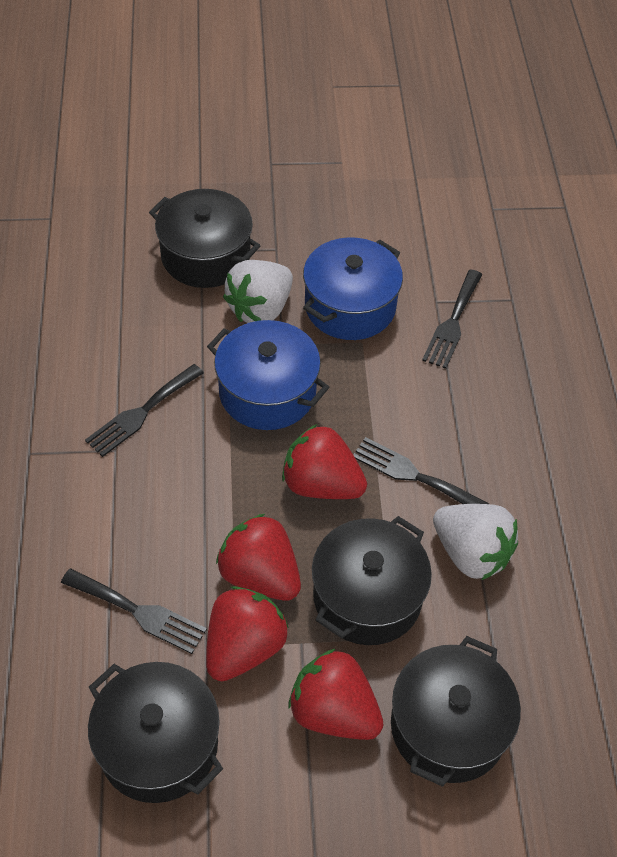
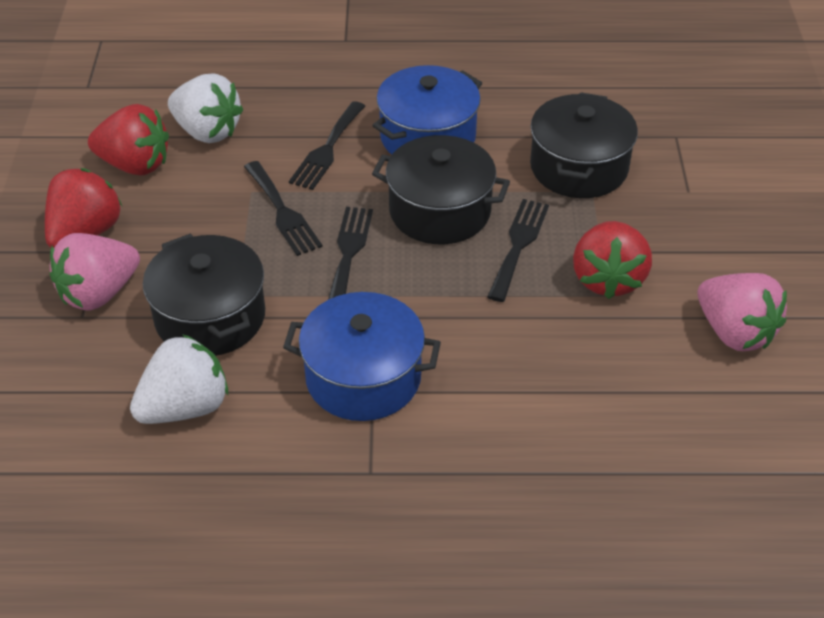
black pot: 4 -> 3
pink strawberry: 0 -> 2
red strawberry: 4 -> 3

